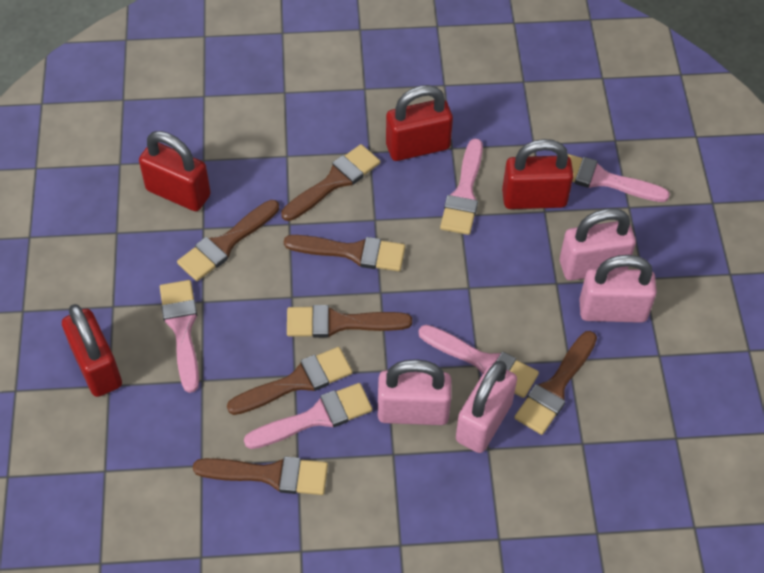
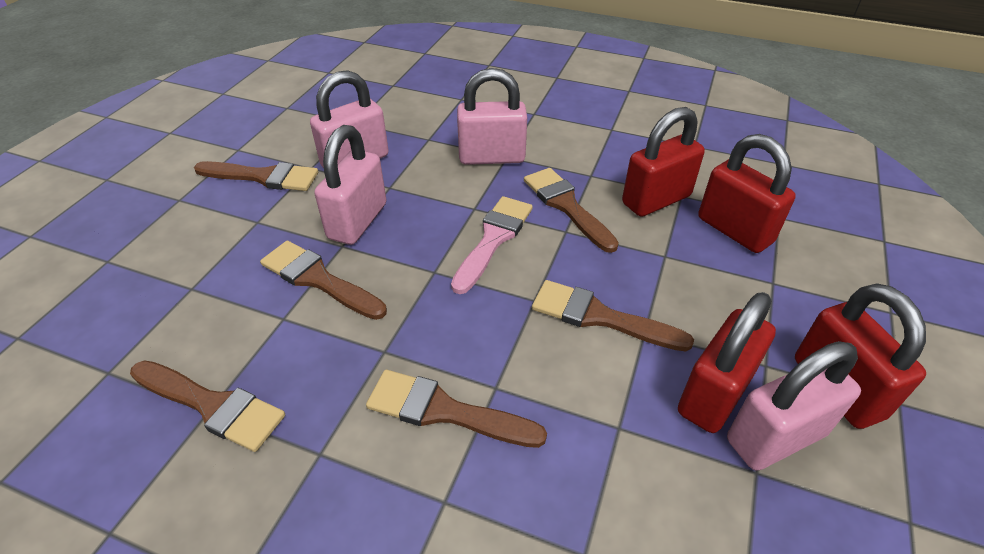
brown brush: 7 -> 6
pink brush: 5 -> 1

